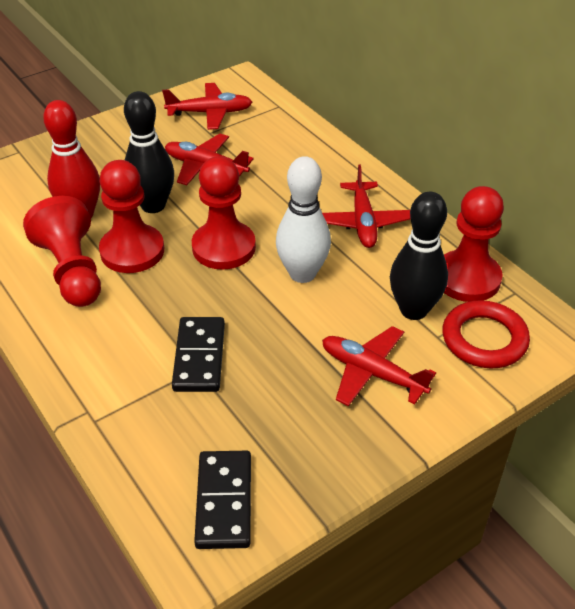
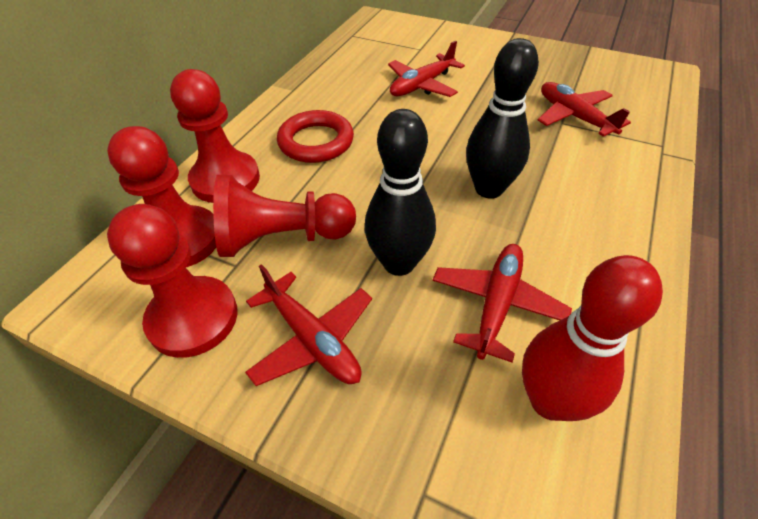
black domino: 2 -> 0
white bowling pin: 1 -> 0

